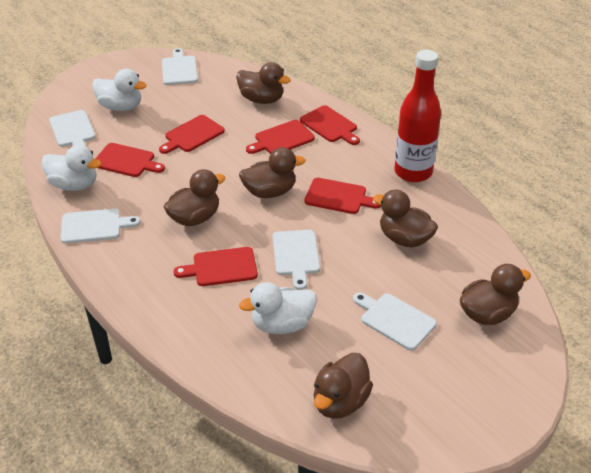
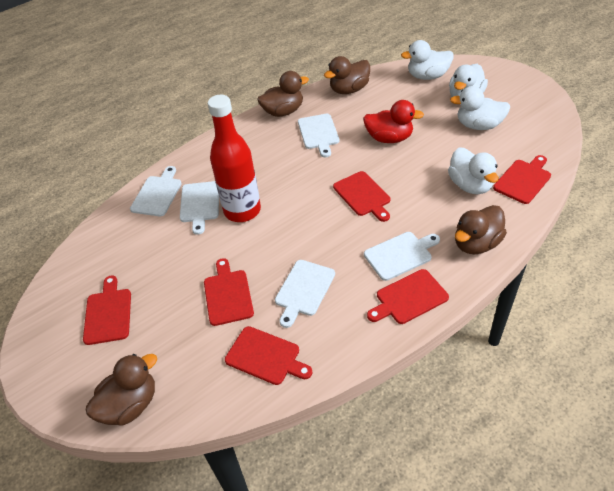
brown duck: 6 -> 4
red duck: 0 -> 1
white duck: 3 -> 4

